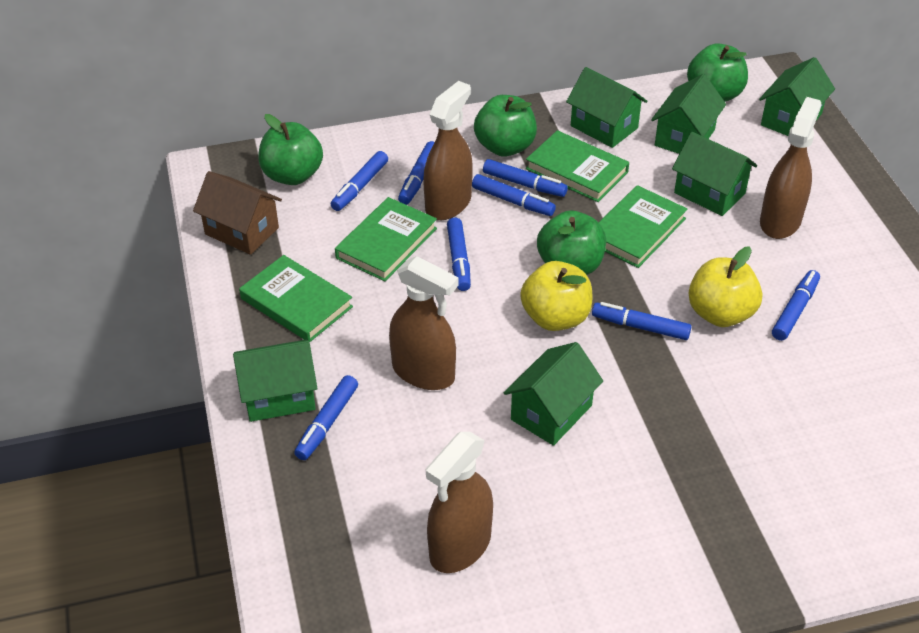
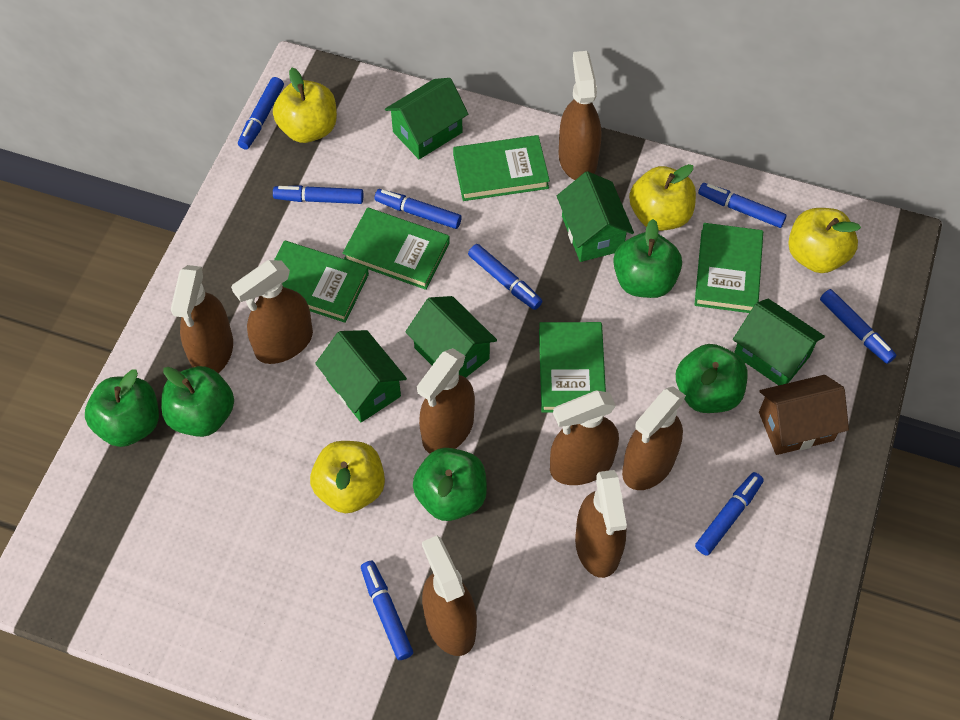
brown spray bottle: 4 -> 8
green apple: 4 -> 5
green book: 4 -> 5
green house: 6 -> 5
yellow apple: 2 -> 4

